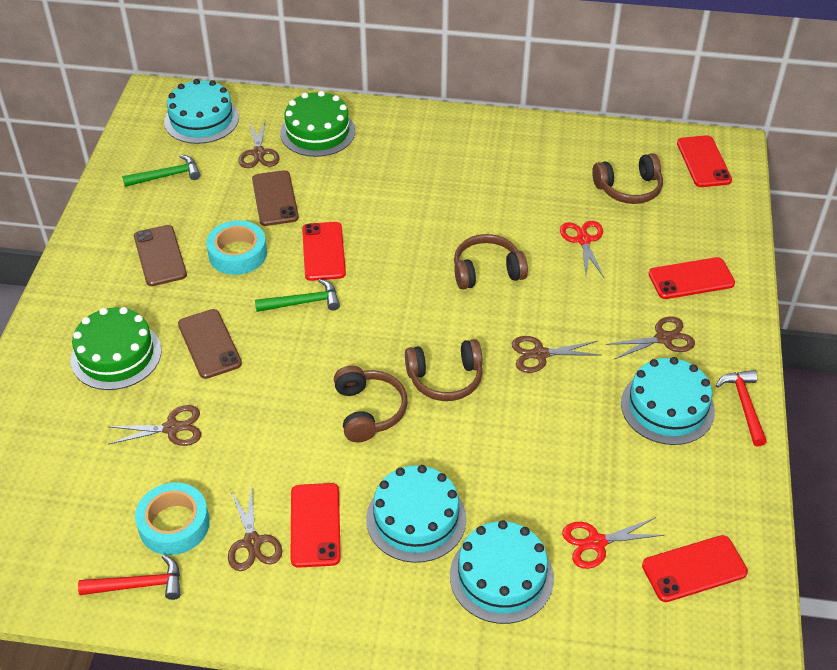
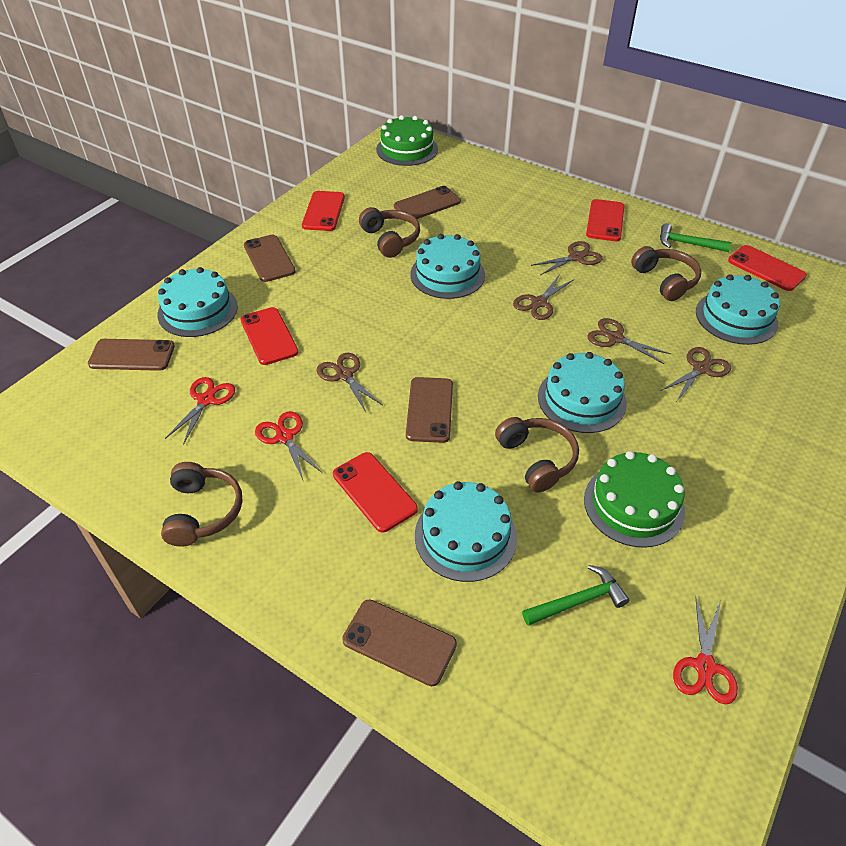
brown phone: 3 -> 5
red hammer: 2 -> 0
red scissors: 2 -> 3
turquoise cake: 4 -> 5
turquoise tape: 2 -> 0

